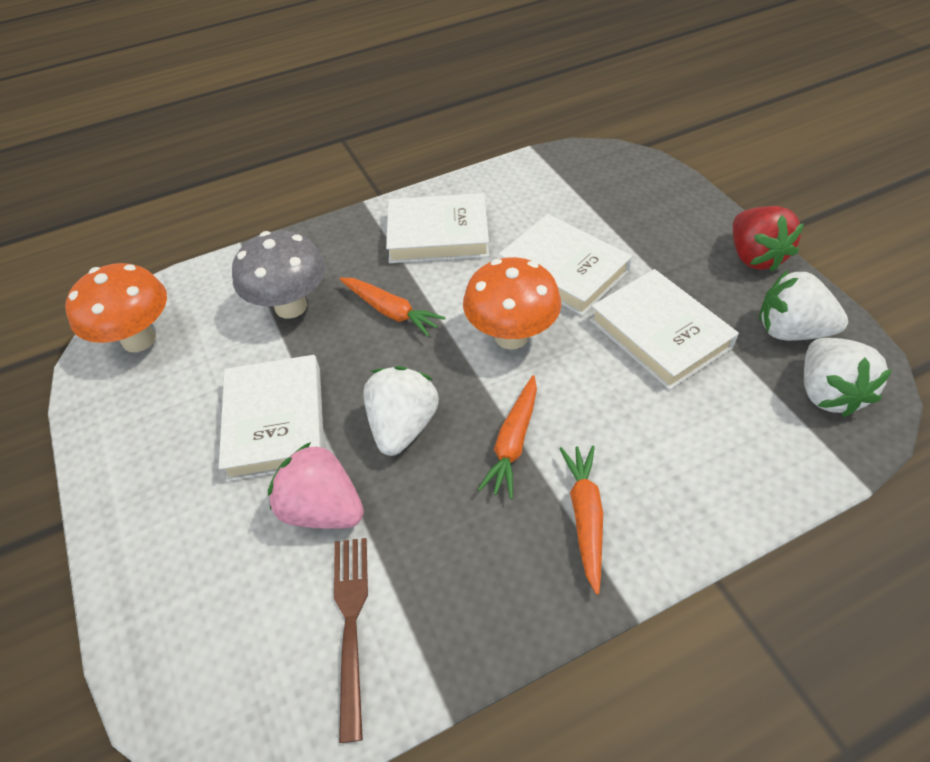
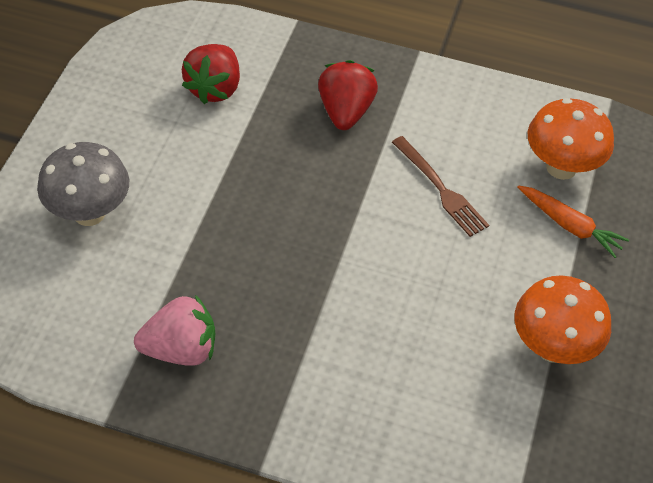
orange carrot: 3 -> 1
red strawberry: 1 -> 2
white book: 4 -> 0
white strawberry: 3 -> 0

